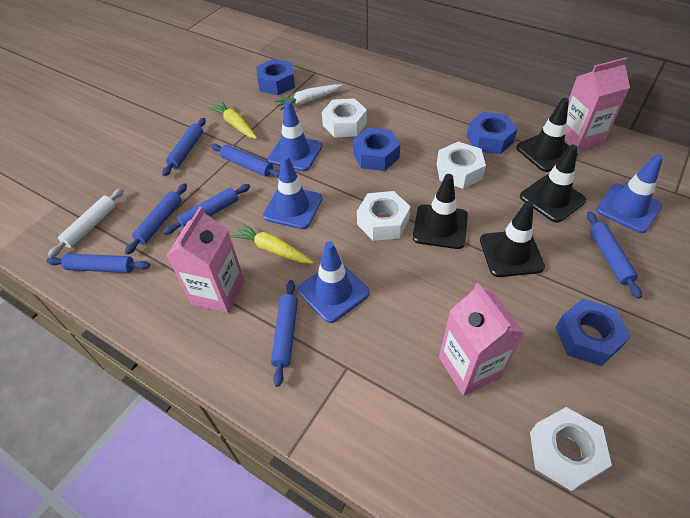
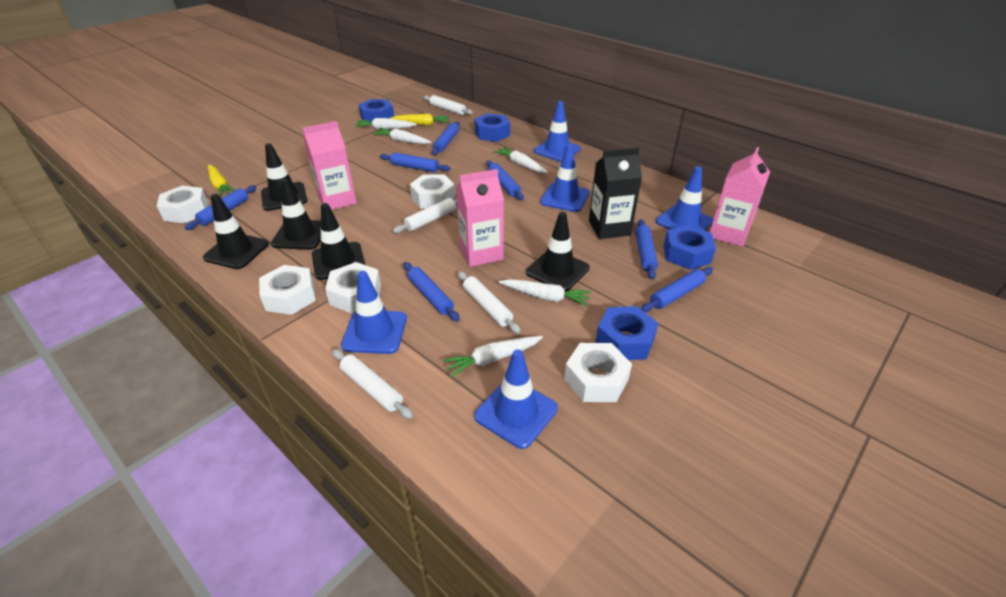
black carton: 0 -> 1
black traffic cone: 4 -> 5
blue traffic cone: 4 -> 5
white carrot: 1 -> 5
white nut: 4 -> 5
white rolling pin: 1 -> 4

